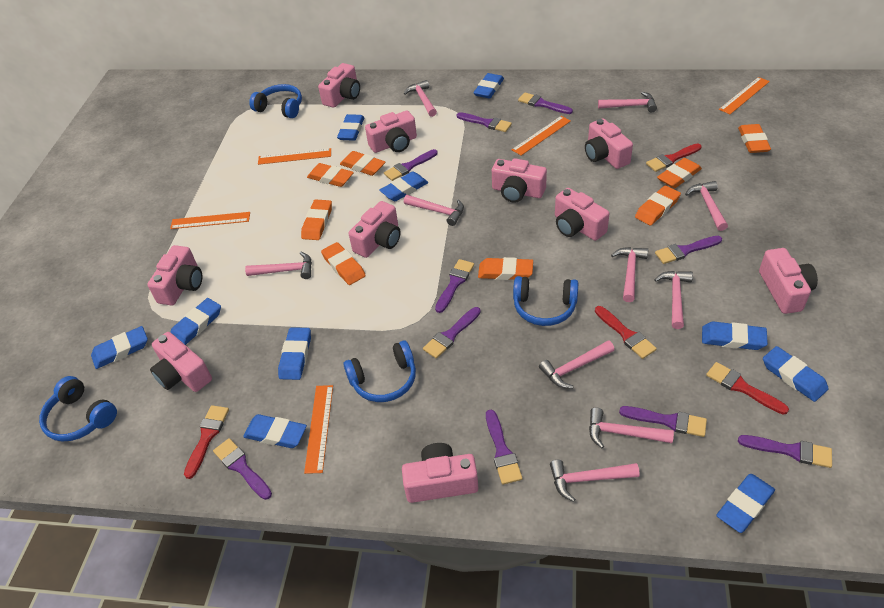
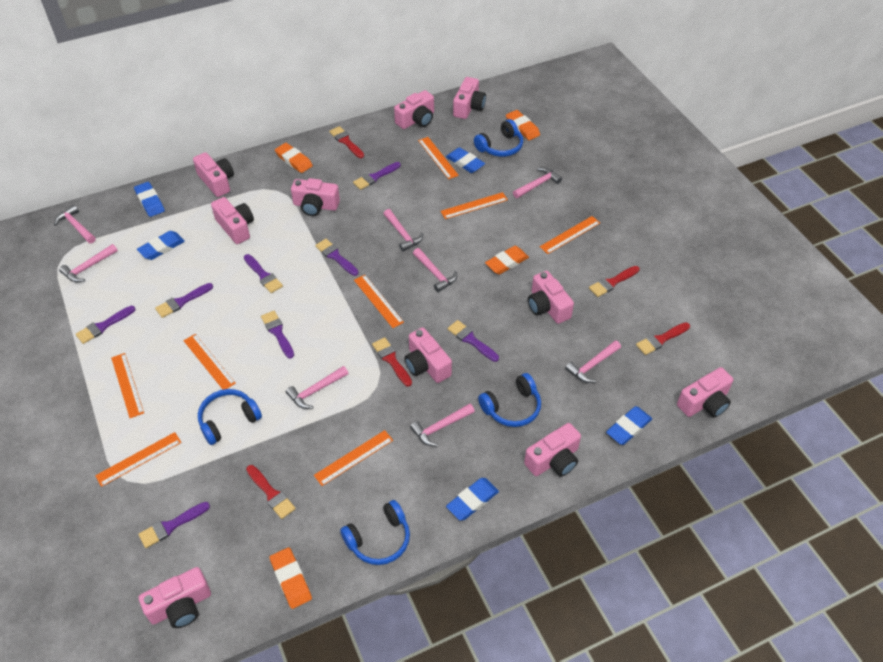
blue eraser: 10 -> 5
orange eraser: 8 -> 4
orange ruler: 5 -> 8
pink hammer: 10 -> 8
purple brush: 10 -> 8
red brush: 4 -> 5

